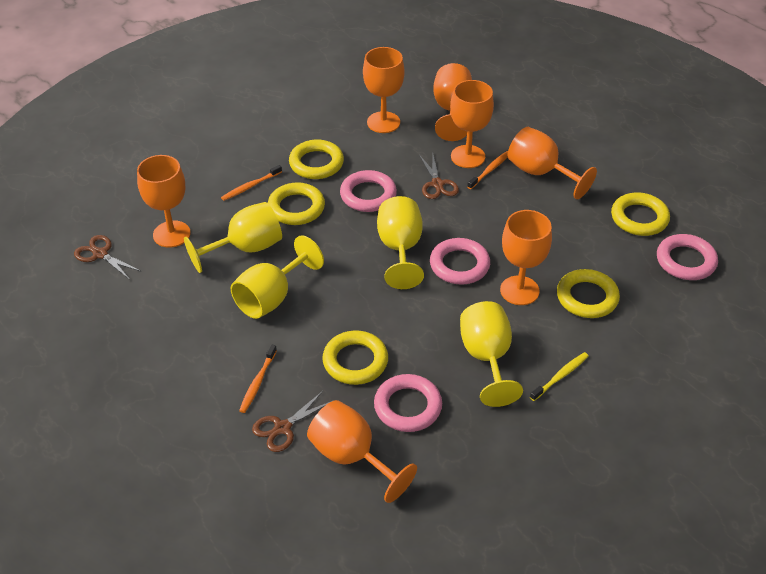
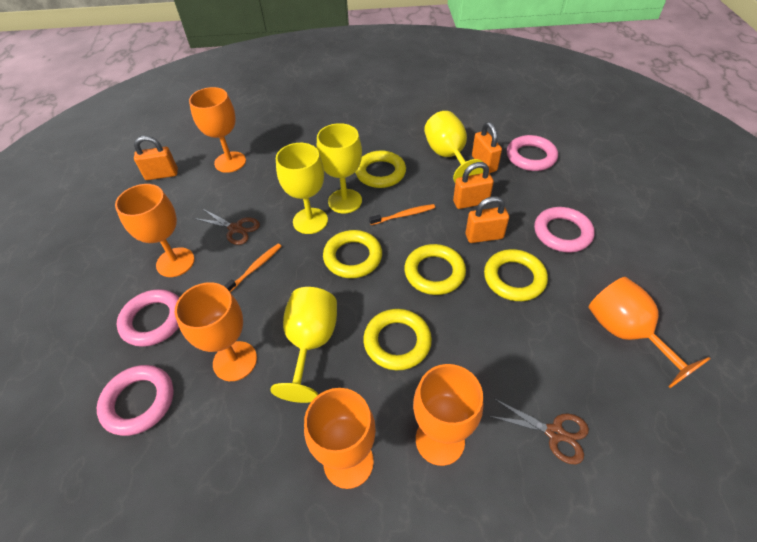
brown scissors: 3 -> 2
orange goblet: 7 -> 6
orange padlock: 0 -> 4
orange toothbrush: 3 -> 2
yellow toothbrush: 1 -> 0

